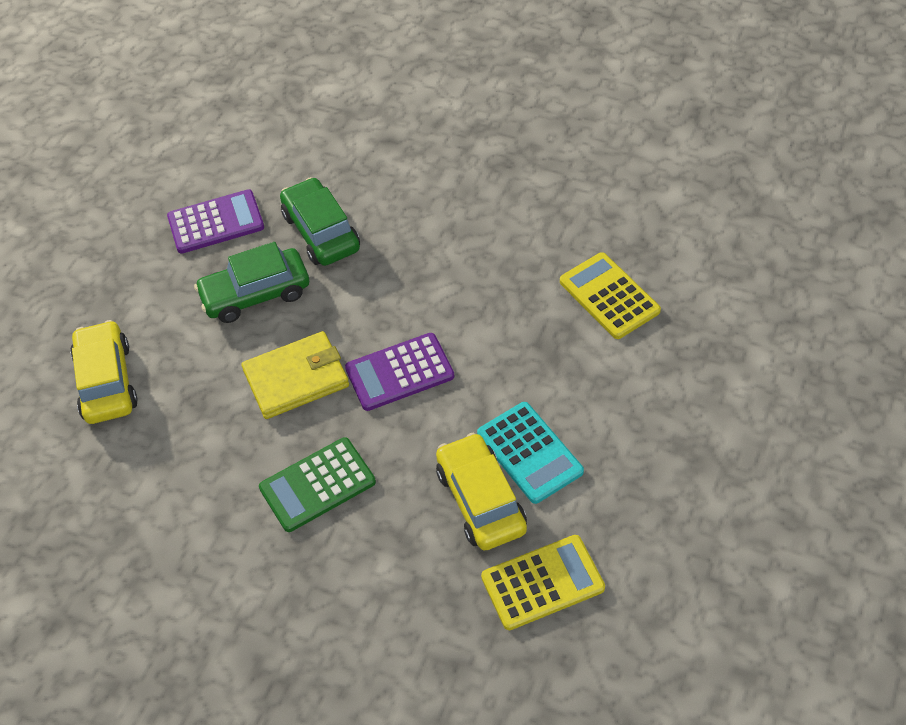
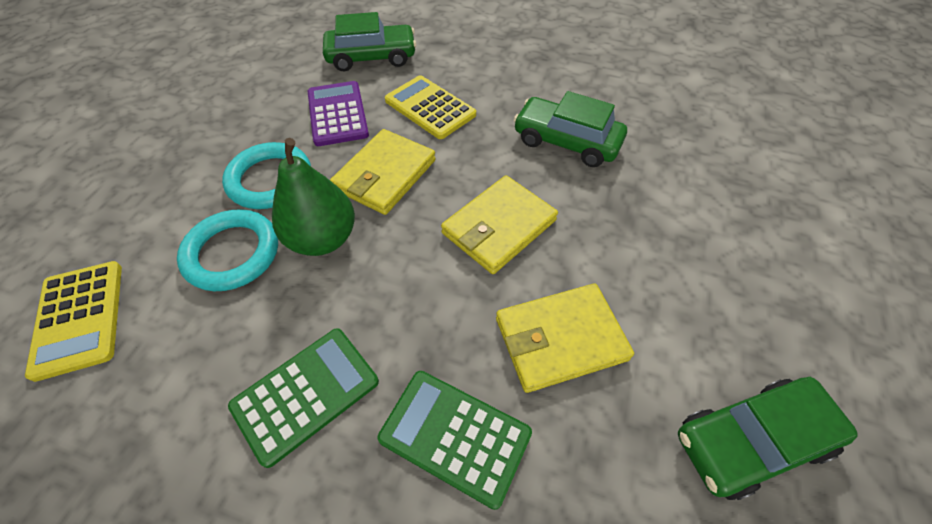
green calculator: 1 -> 2
green car: 2 -> 3
green pear: 0 -> 1
purple calculator: 2 -> 1
turquoise calculator: 1 -> 0
turquoise ring: 0 -> 2
yellow car: 2 -> 0
yellow wallet: 1 -> 3

